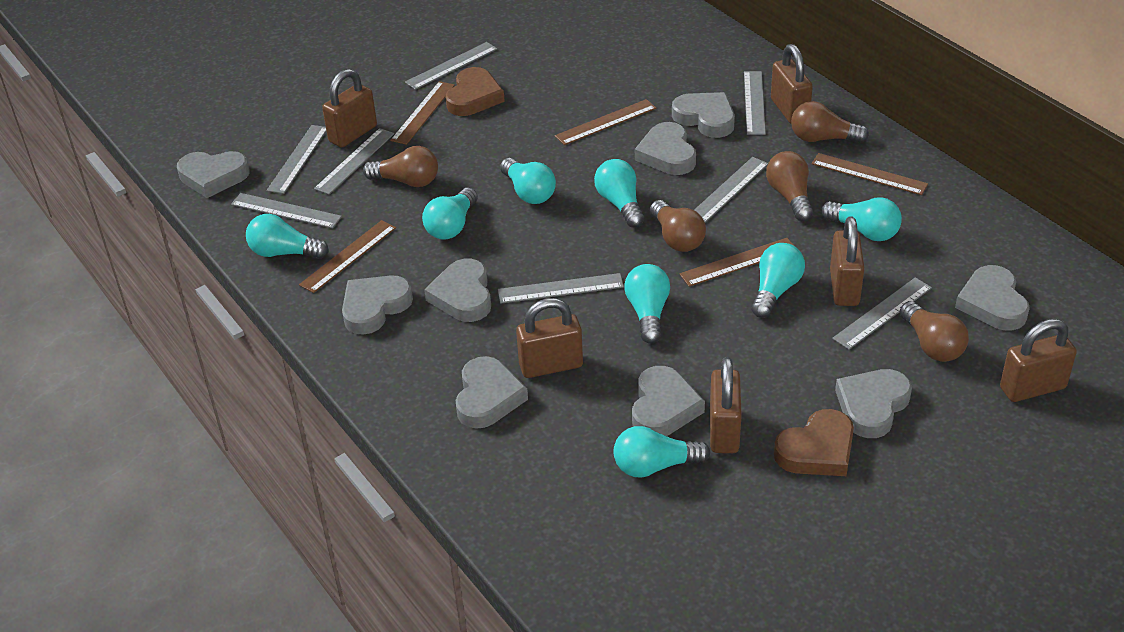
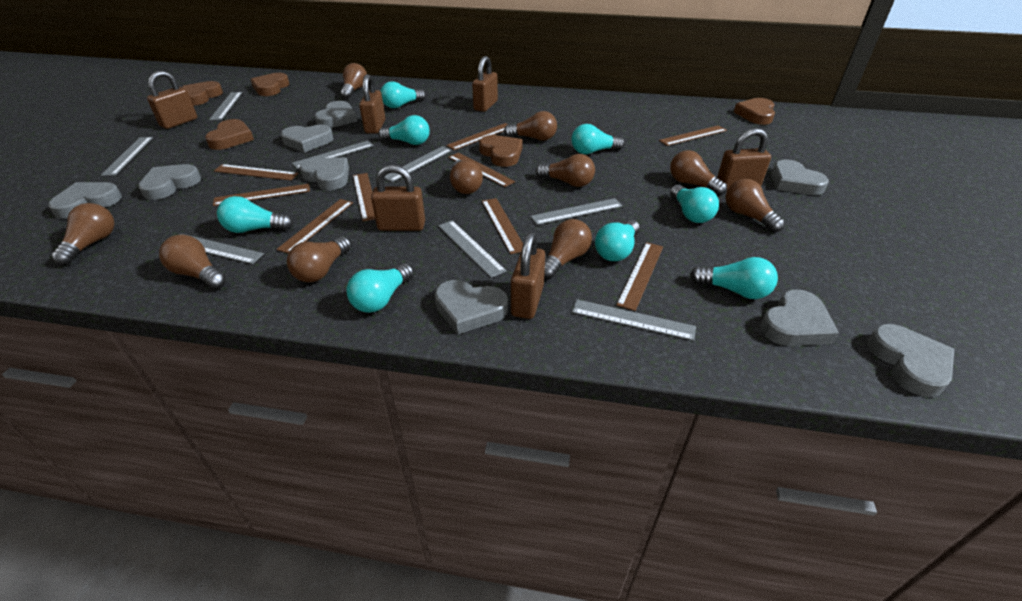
brown heart: 2 -> 5
brown light bulb: 5 -> 10
brown ruler: 5 -> 9

